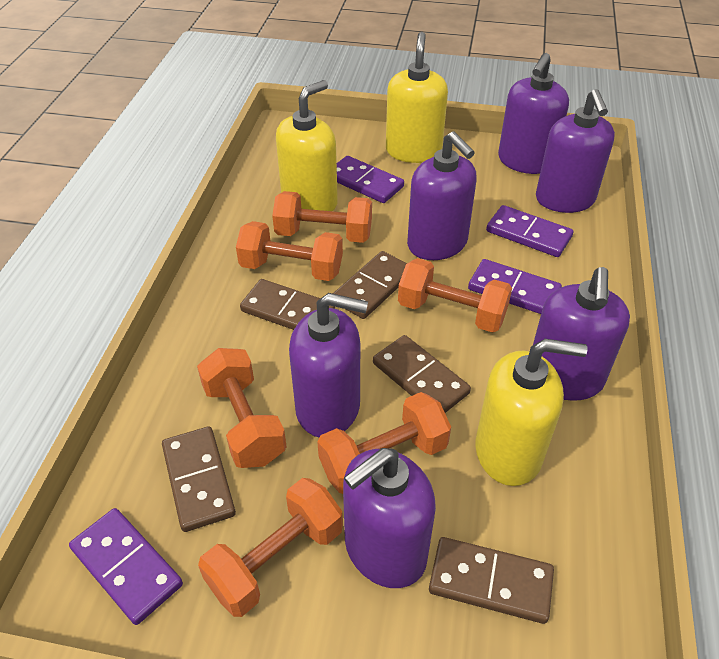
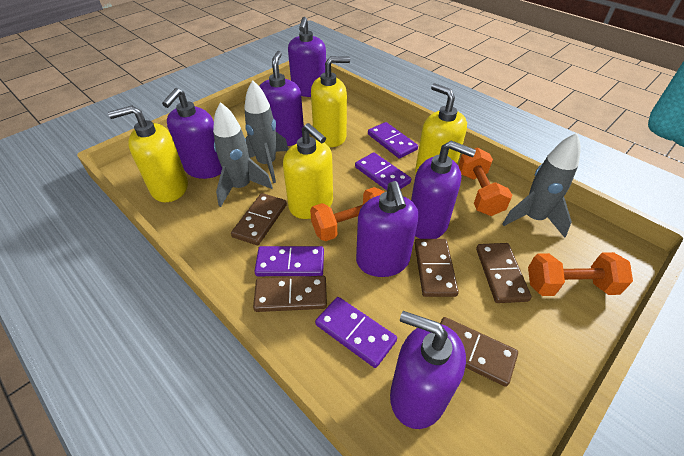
grey rocket: 0 -> 3
orange dumbbell: 6 -> 3
yellow soap dispenser: 3 -> 4

